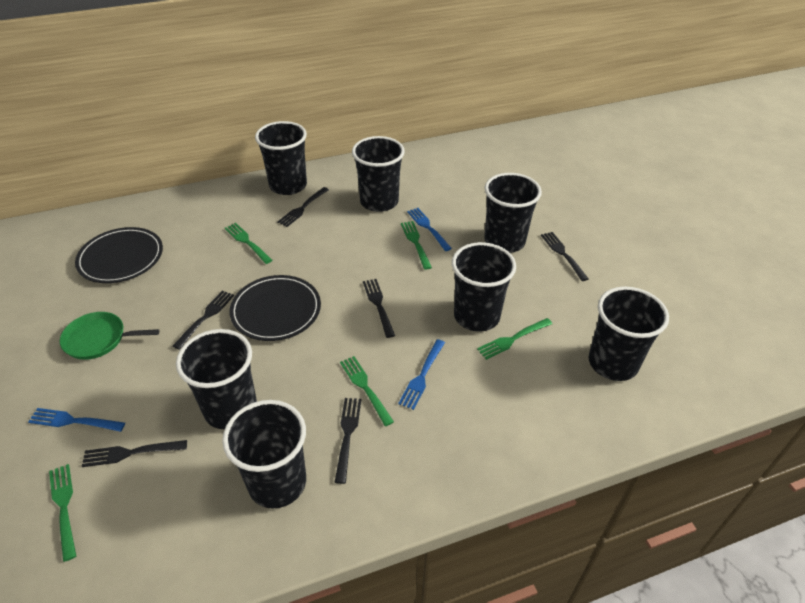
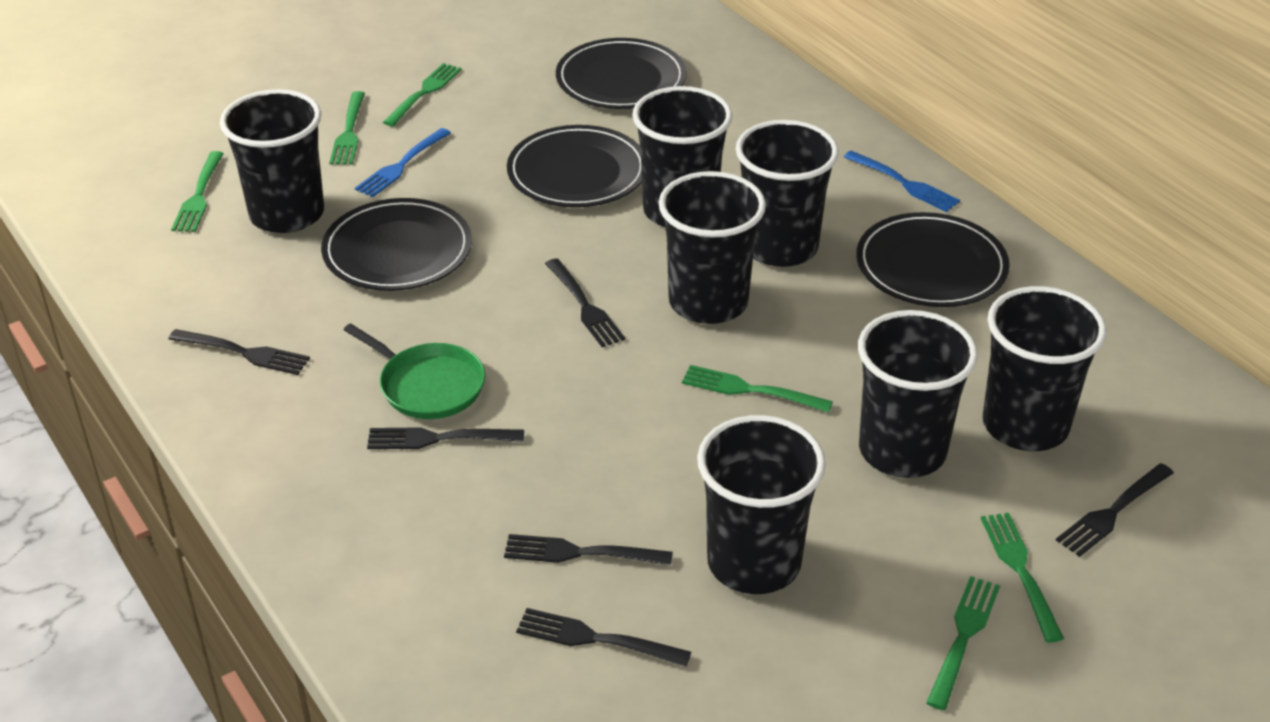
black plate: 2 -> 4
blue fork: 3 -> 2
green fork: 5 -> 6

